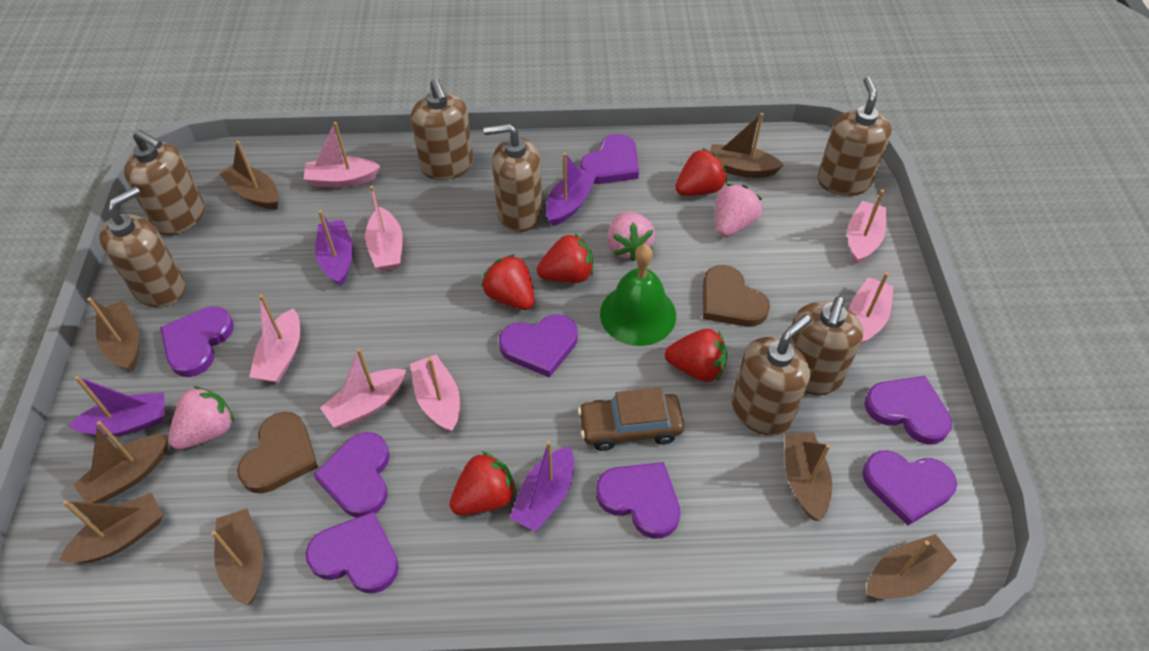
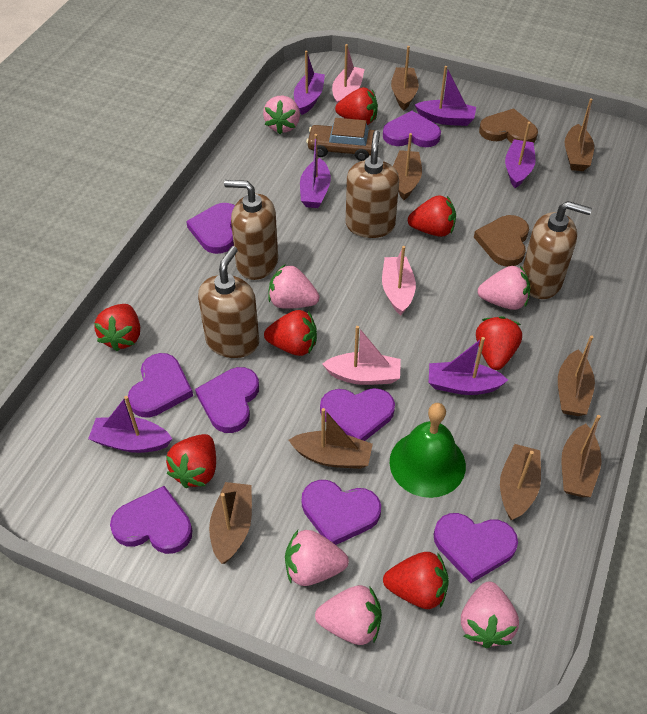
brown soap dispenser: 7 -> 4
pink boat: 7 -> 3
pink strawberry: 3 -> 6
purple boat: 4 -> 6
red strawberry: 5 -> 7

